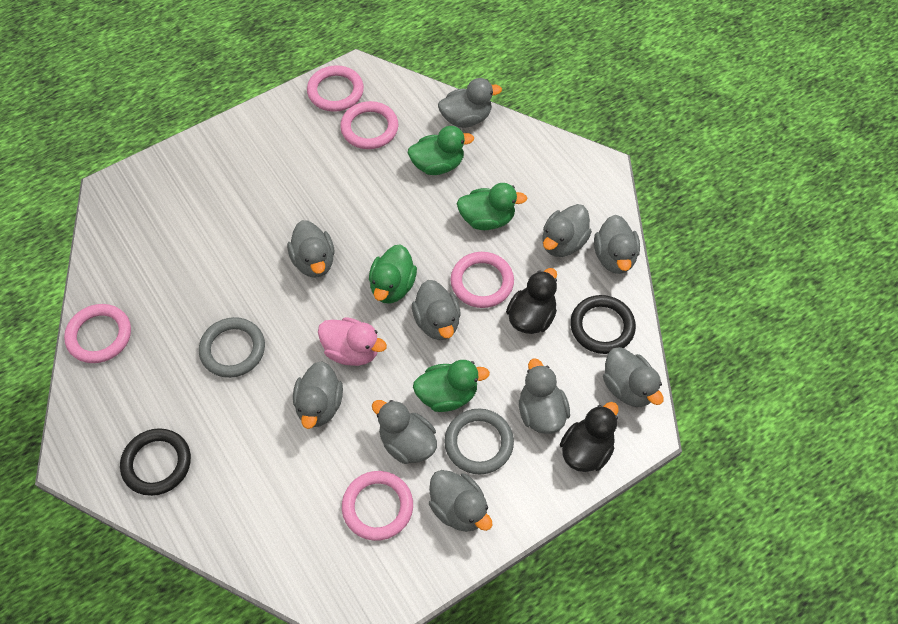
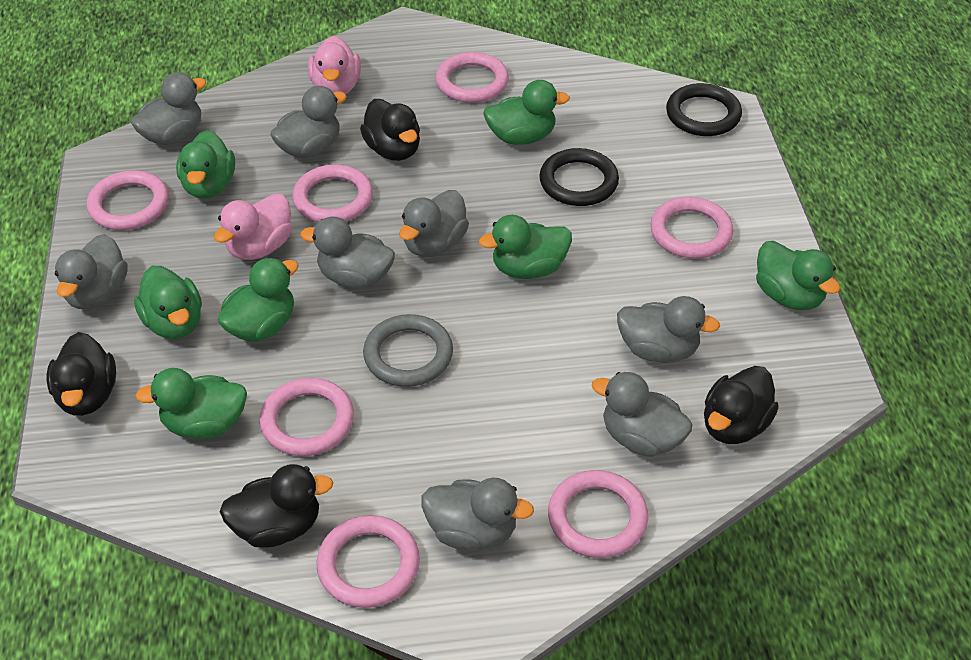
black duck: 2 -> 4
green duck: 4 -> 7
grey duck: 10 -> 8
grey ring: 2 -> 1
pink duck: 1 -> 2
pink ring: 5 -> 7

